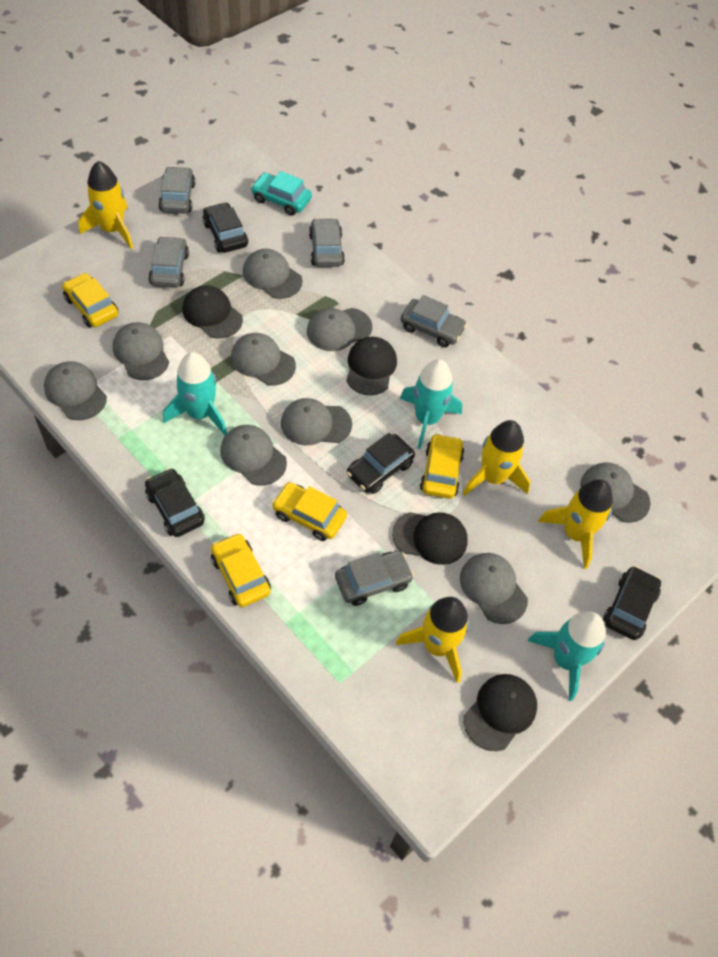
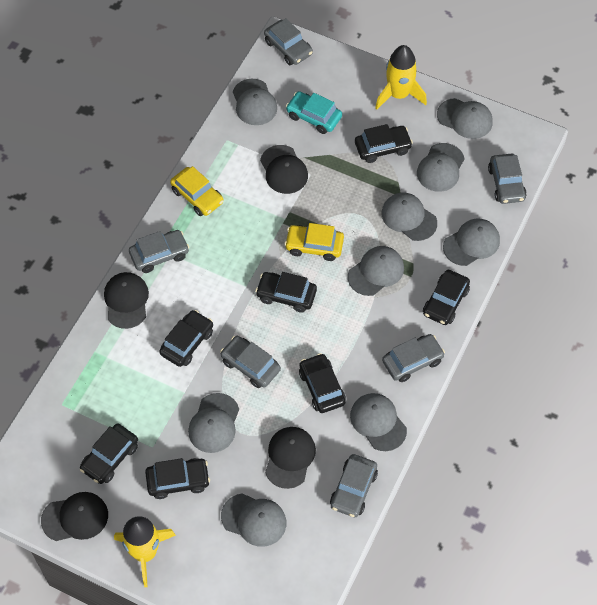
black car: 4 -> 7
grey car: 5 -> 6
turquoise rocket: 3 -> 0
yellow car: 4 -> 2
yellow rocket: 4 -> 2

